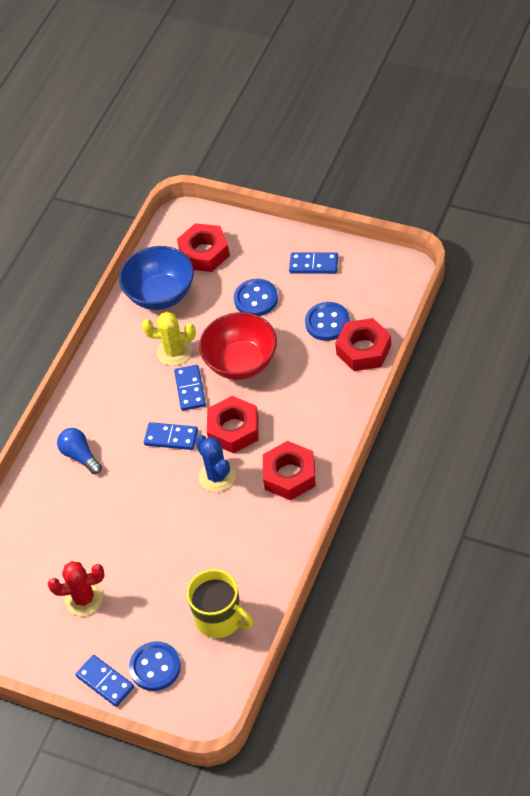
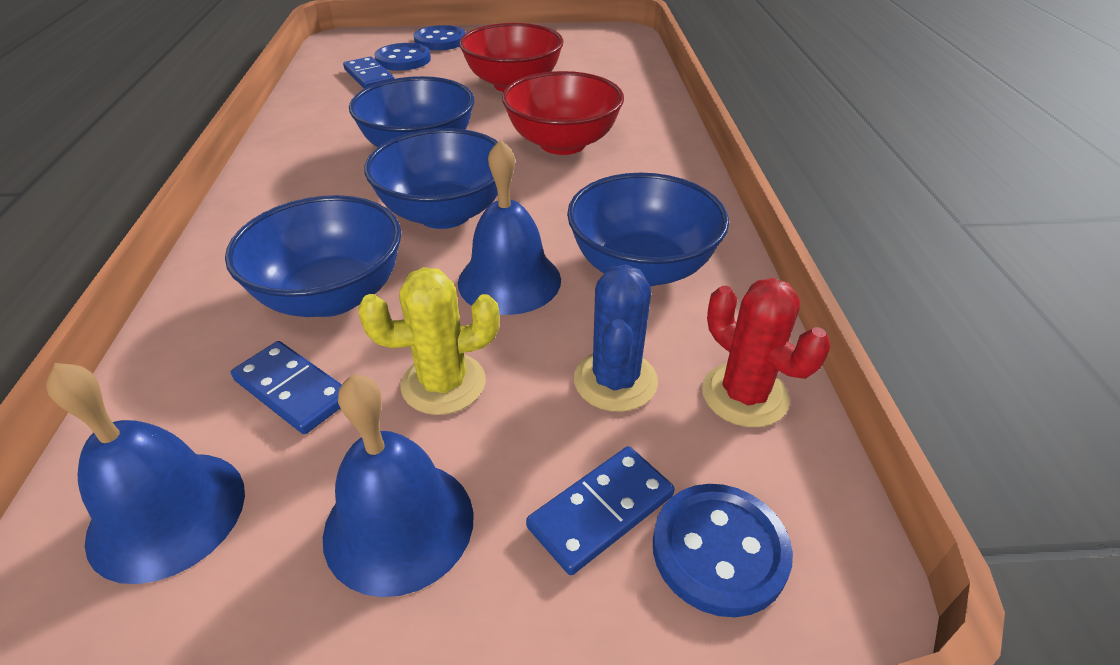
blue bell: 0 -> 3
blue bowl: 1 -> 4
blue domino: 4 -> 3
blue light bulb: 1 -> 0
red bowl: 1 -> 2
red nut: 4 -> 0
yellow mug: 1 -> 0

